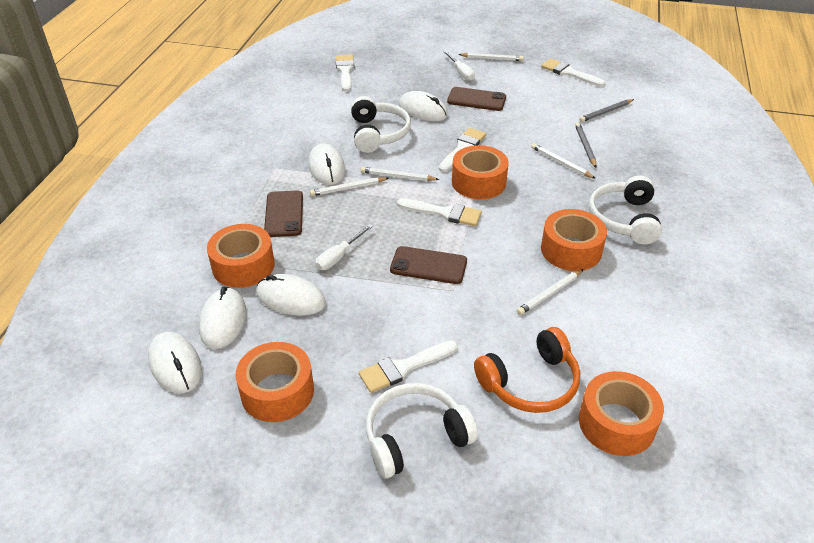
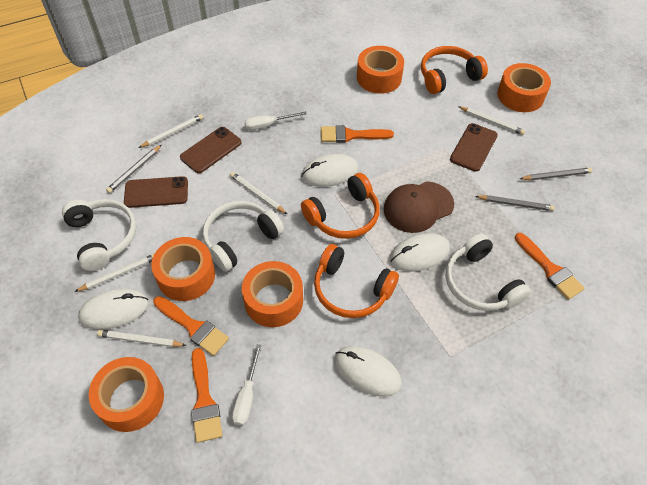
brown cap: 0 -> 1
grey pencil: 2 -> 3
orange brush: 0 -> 4
orange headphones: 1 -> 3
white brush: 5 -> 0
white mouse: 5 -> 4

